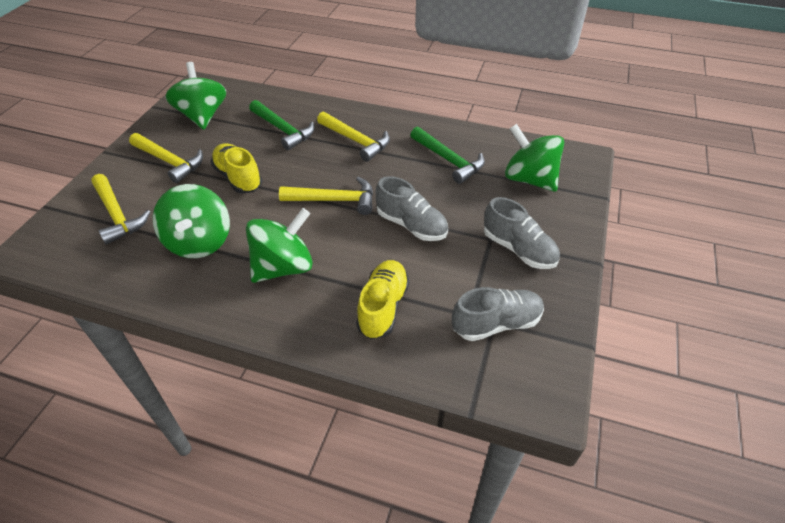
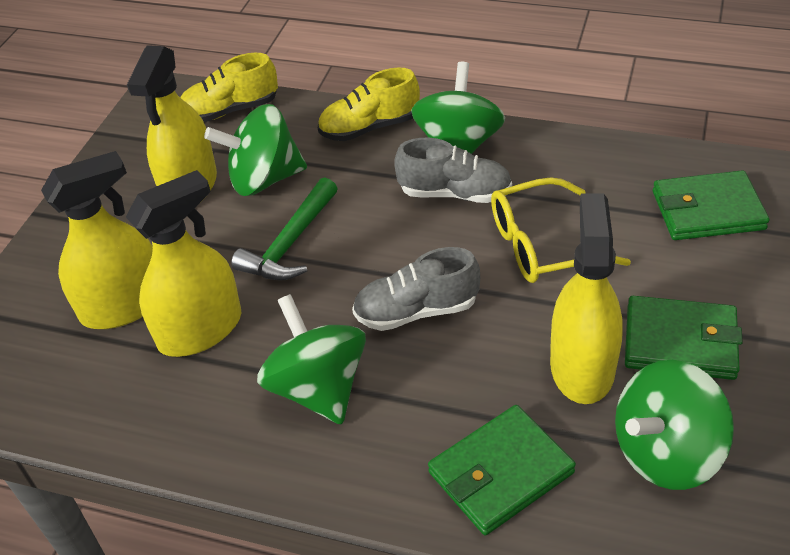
green hammer: 2 -> 1
green wallet: 0 -> 3
grey shoe: 3 -> 2
yellow glasses: 0 -> 1
yellow hammer: 4 -> 0
yellow spray bottle: 0 -> 4

